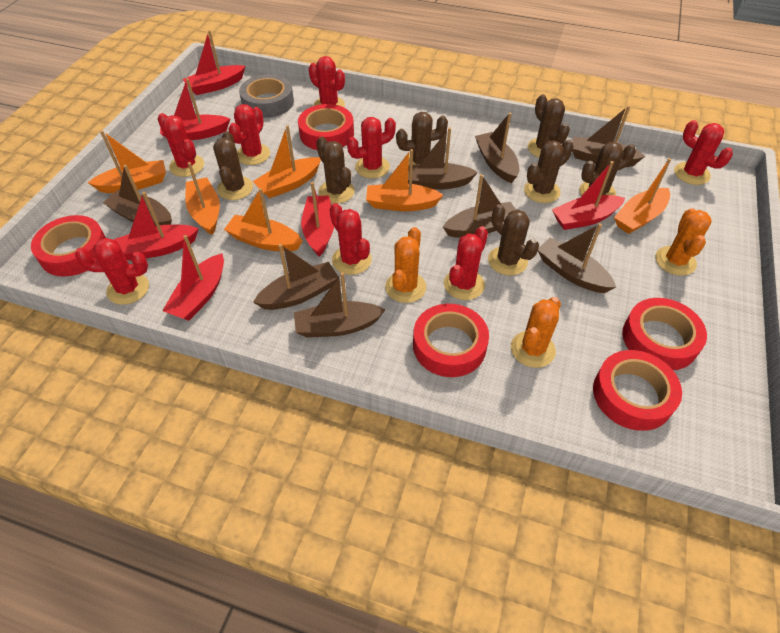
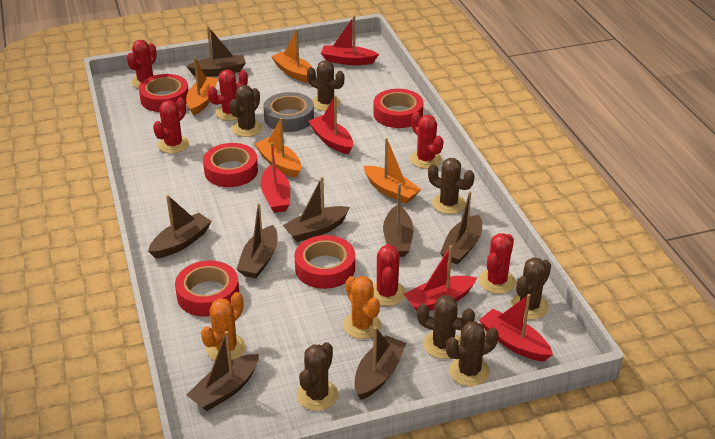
orange boat: 6 -> 4
orange cactus: 3 -> 2
red boat: 6 -> 5
red cactus: 8 -> 6

